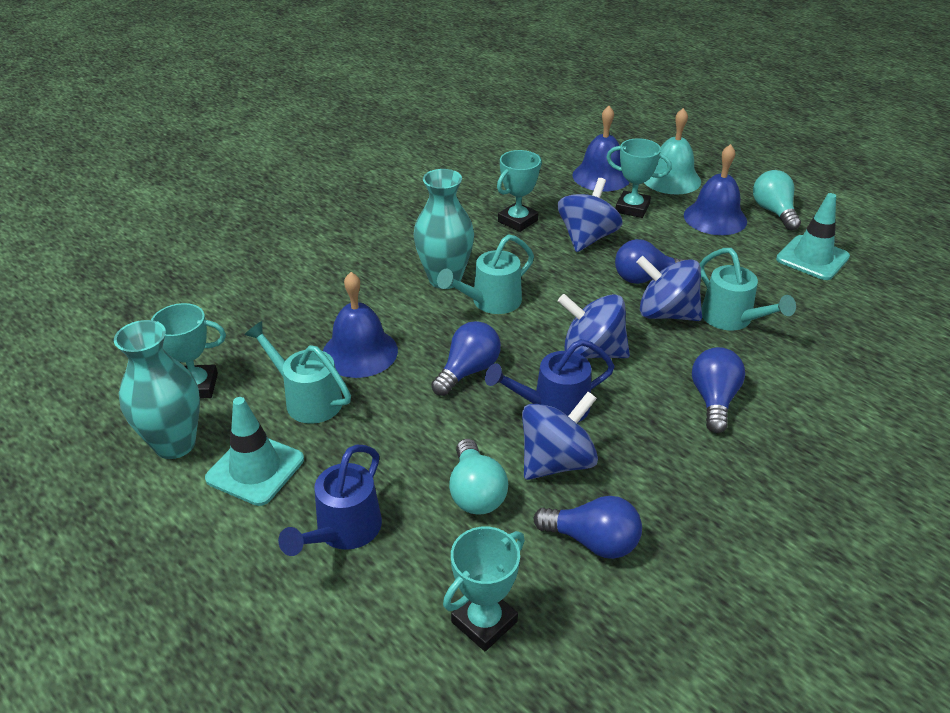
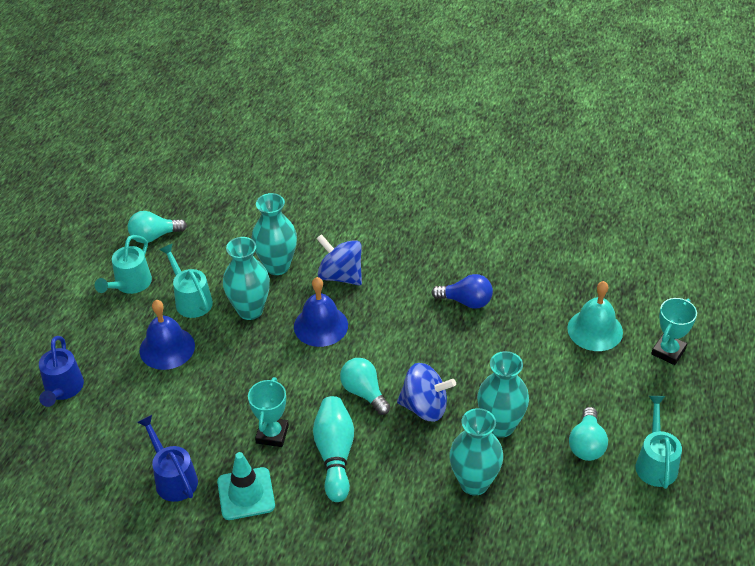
blue bell: 3 -> 2
blue light bulb: 4 -> 1
blue spinning top: 4 -> 2
turquoise bowling pin: 0 -> 1
turquoise light bulb: 2 -> 3
turquoise traffic cone: 2 -> 1
turquoise trophy: 4 -> 2
turquoise vase: 2 -> 4

